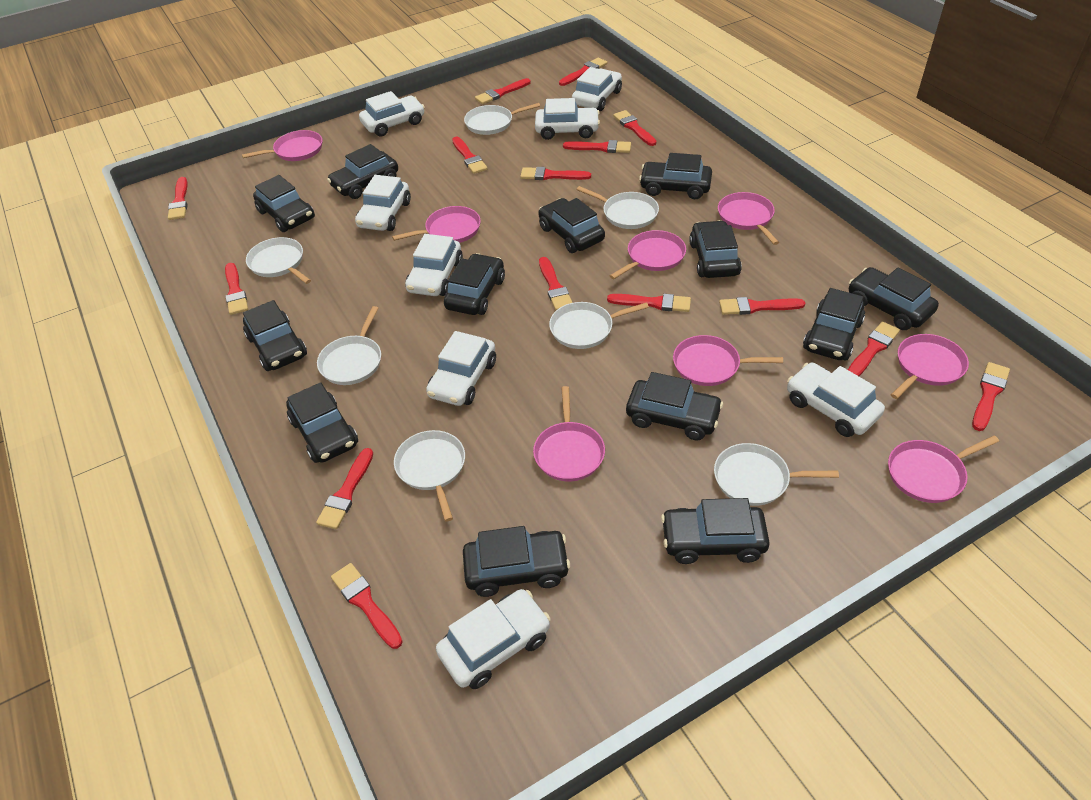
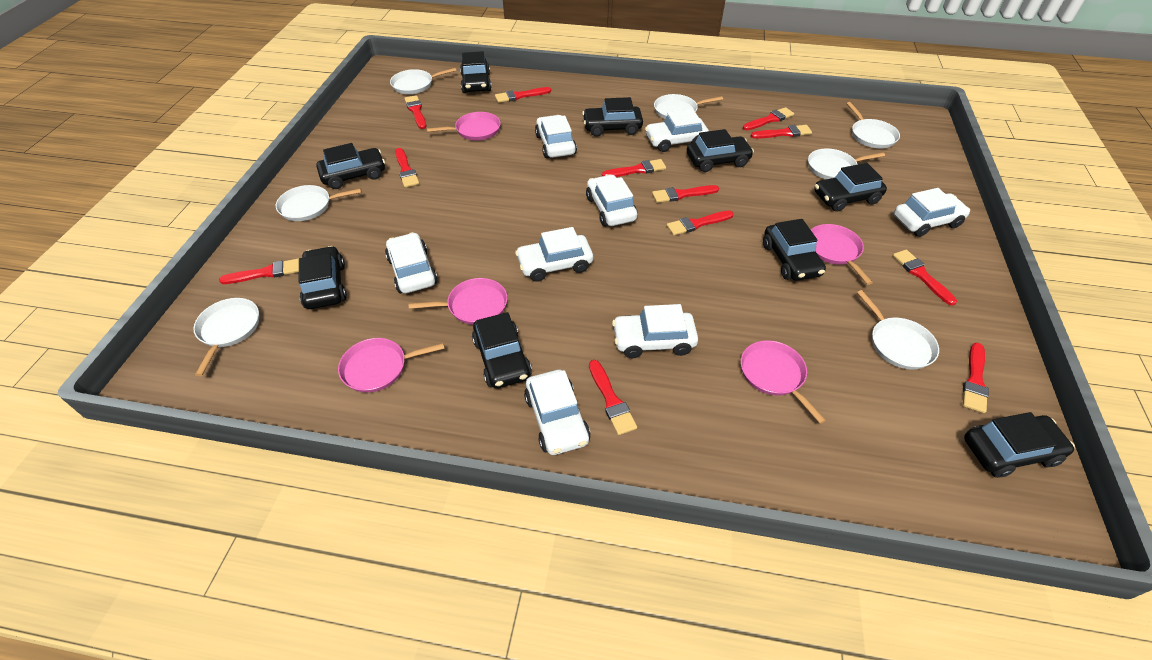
black car: 13 -> 9
pink pan: 8 -> 5
red brush: 15 -> 12

